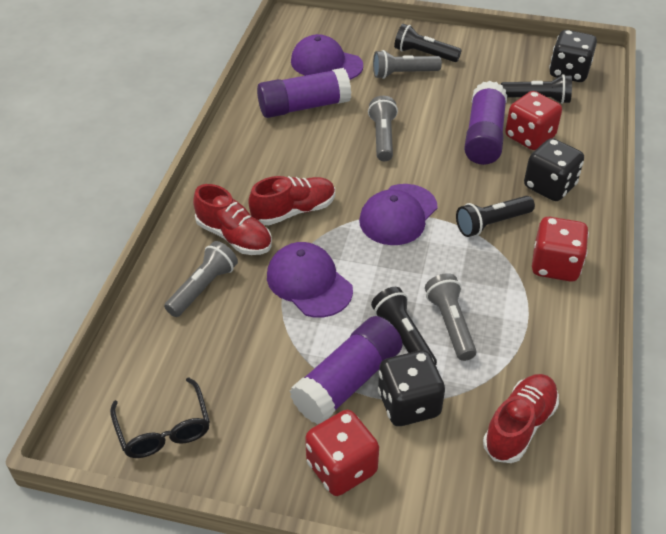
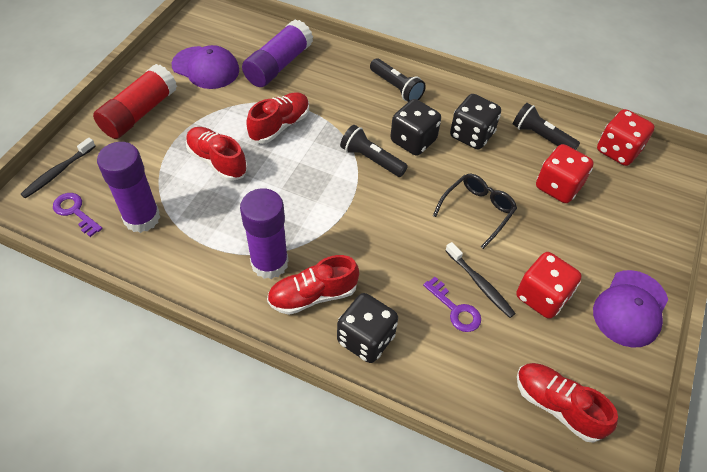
black flashlight: 4 -> 3
black toothbrush: 0 -> 2
grey flashlight: 4 -> 0
purple cap: 3 -> 2
purple key: 0 -> 2
red glue stick: 0 -> 1
red shoe: 3 -> 4

